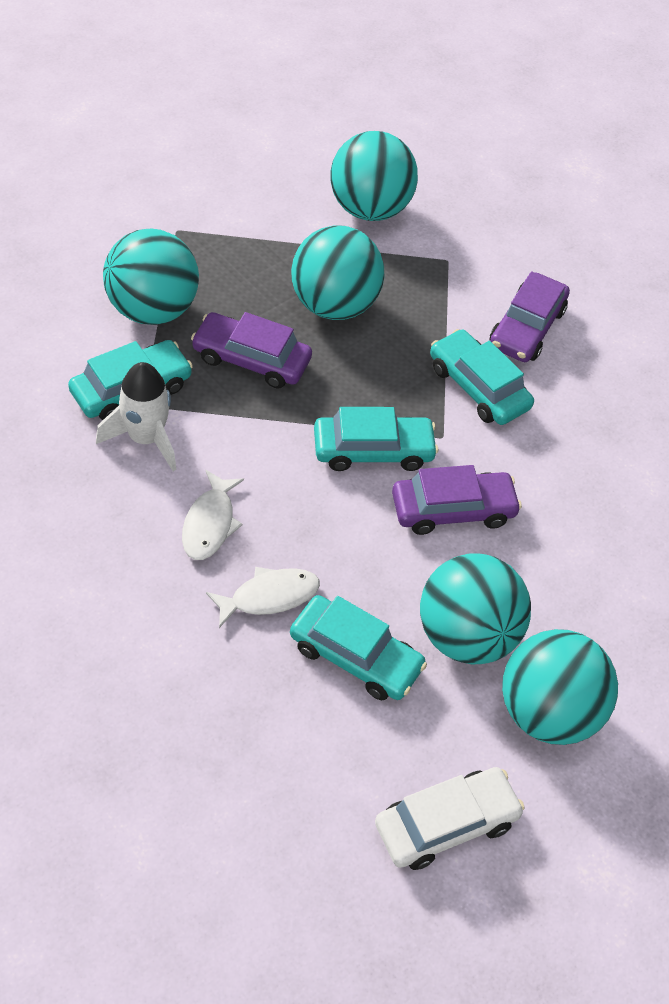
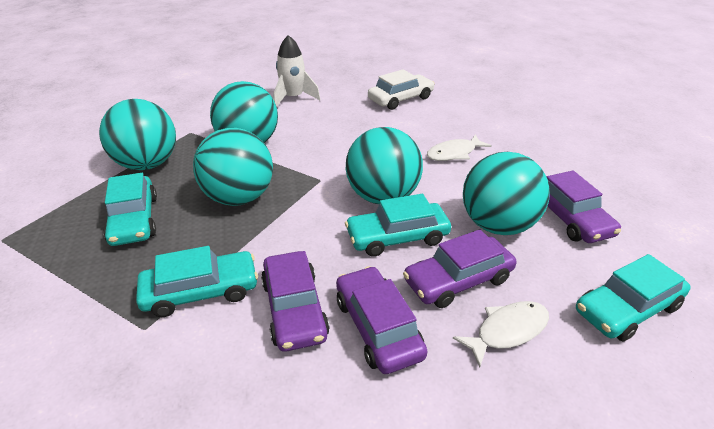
purple car: 3 -> 4

